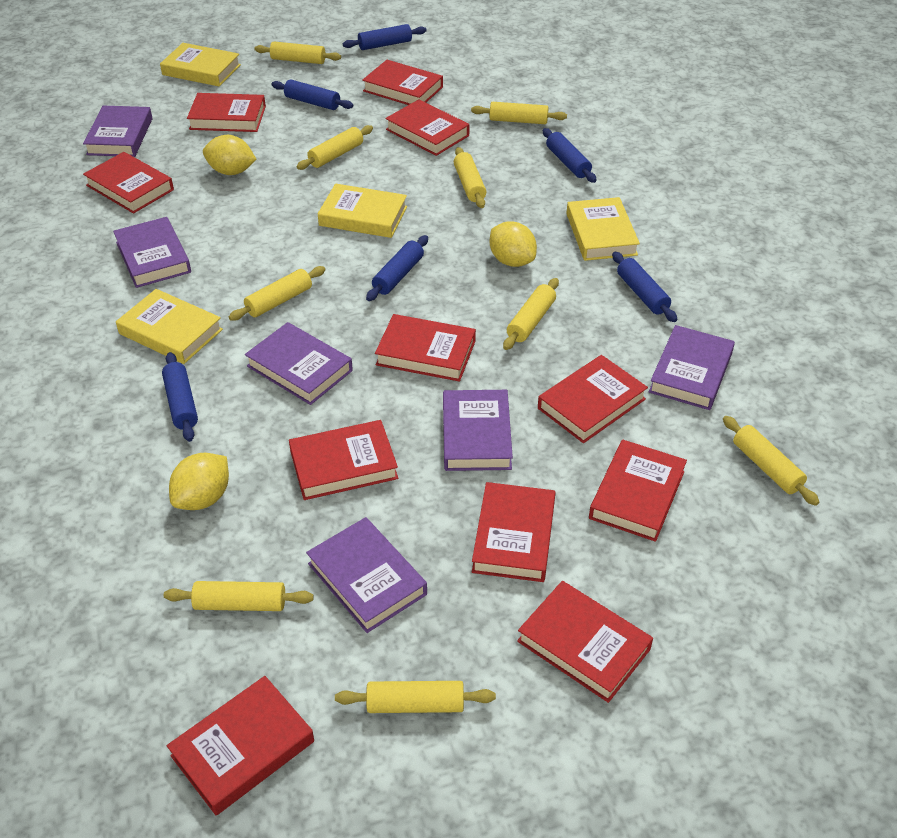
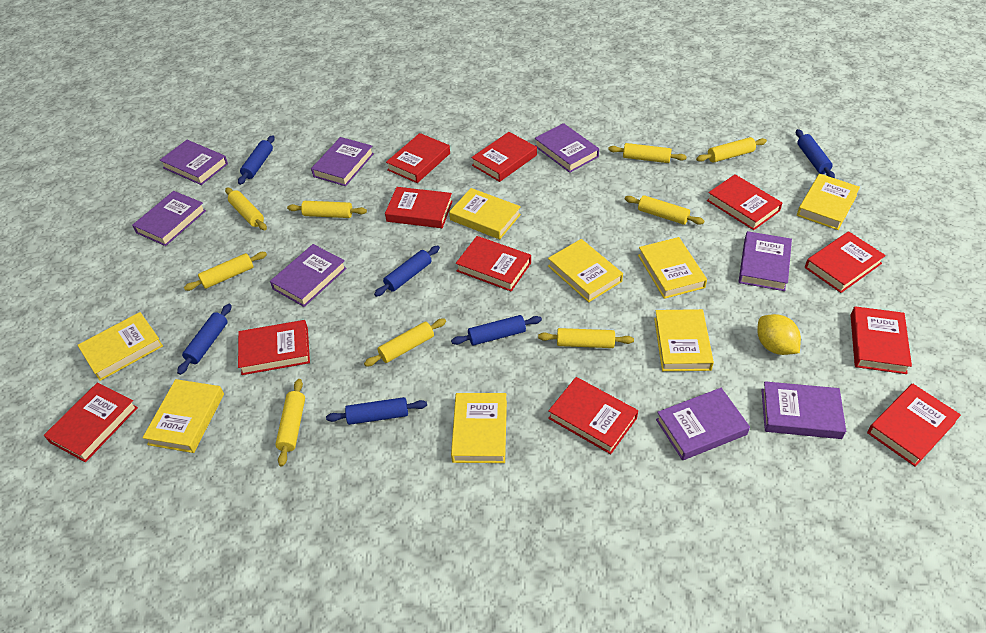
purple book: 6 -> 8
yellow book: 4 -> 8
yellow lemon: 3 -> 1

